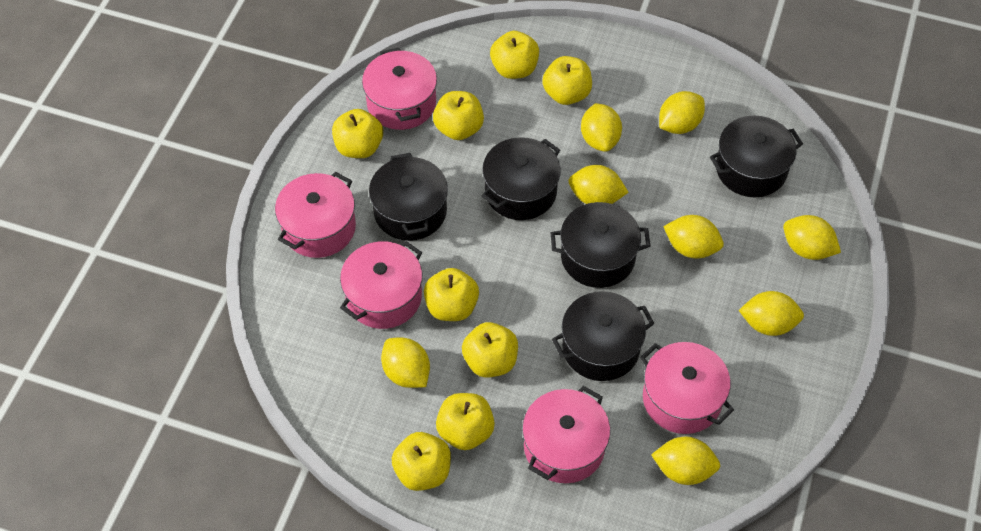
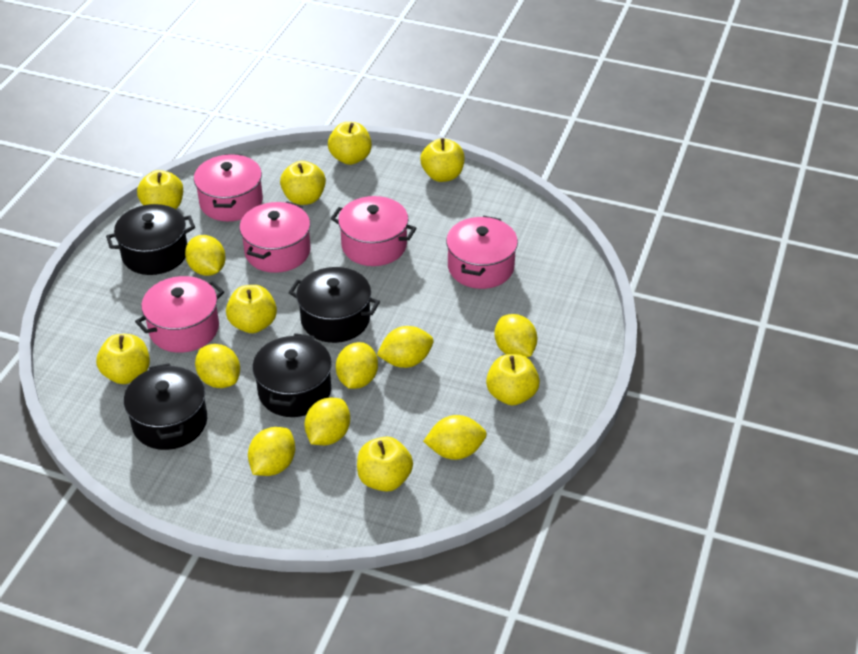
black pot: 5 -> 4

